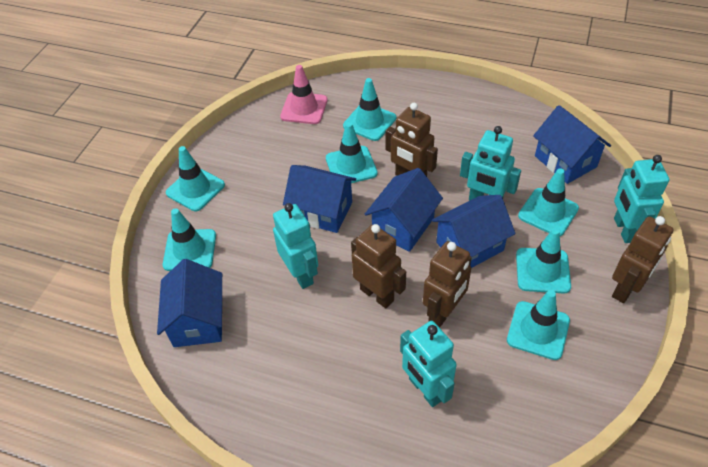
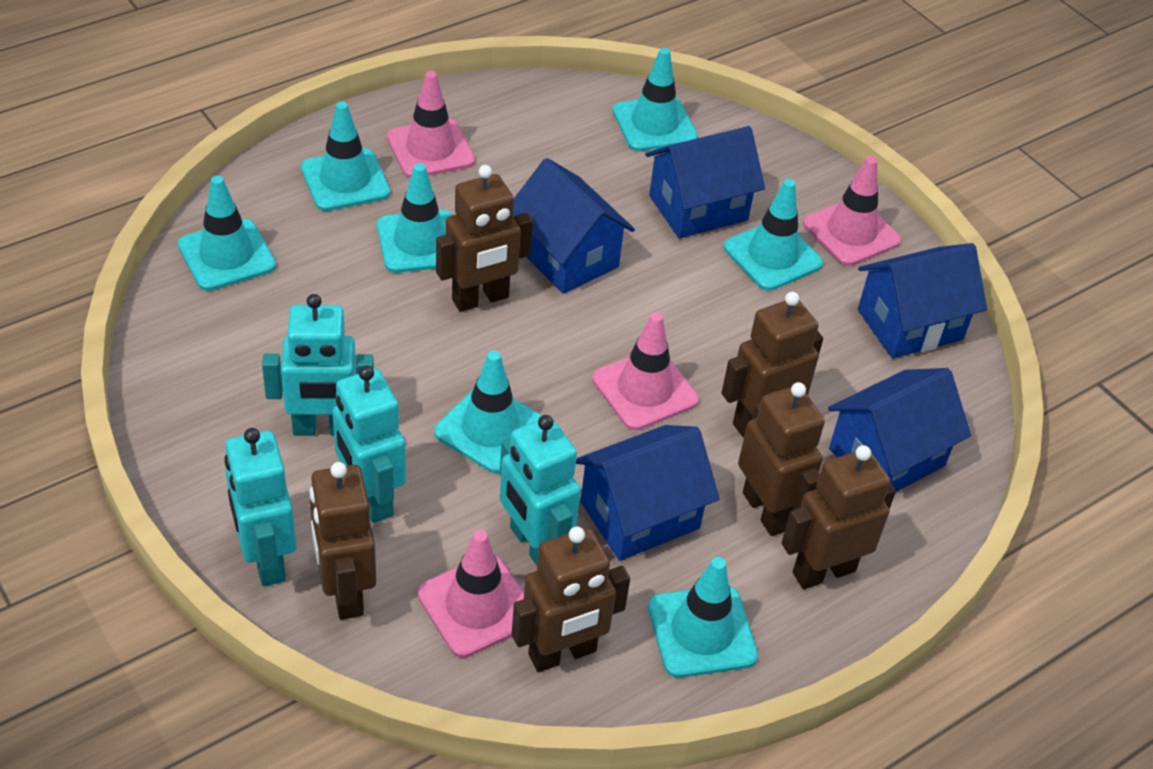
brown robot: 4 -> 6
pink traffic cone: 1 -> 4

